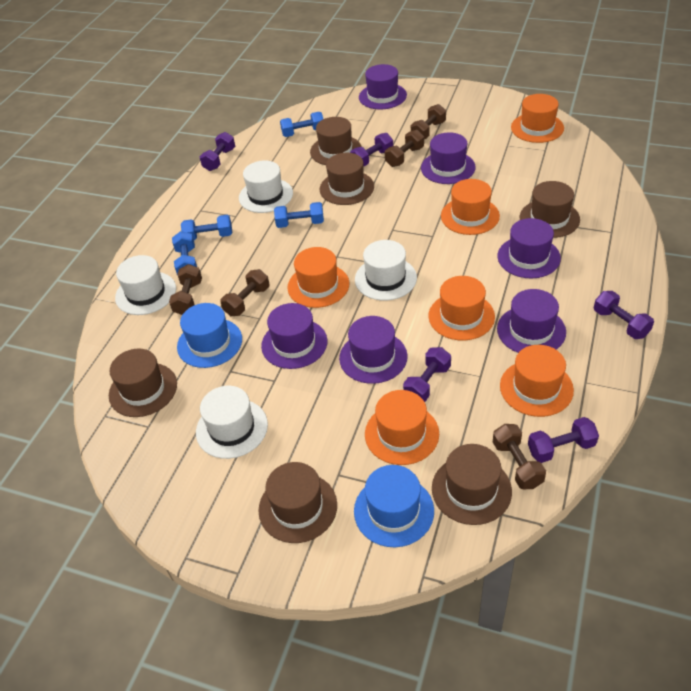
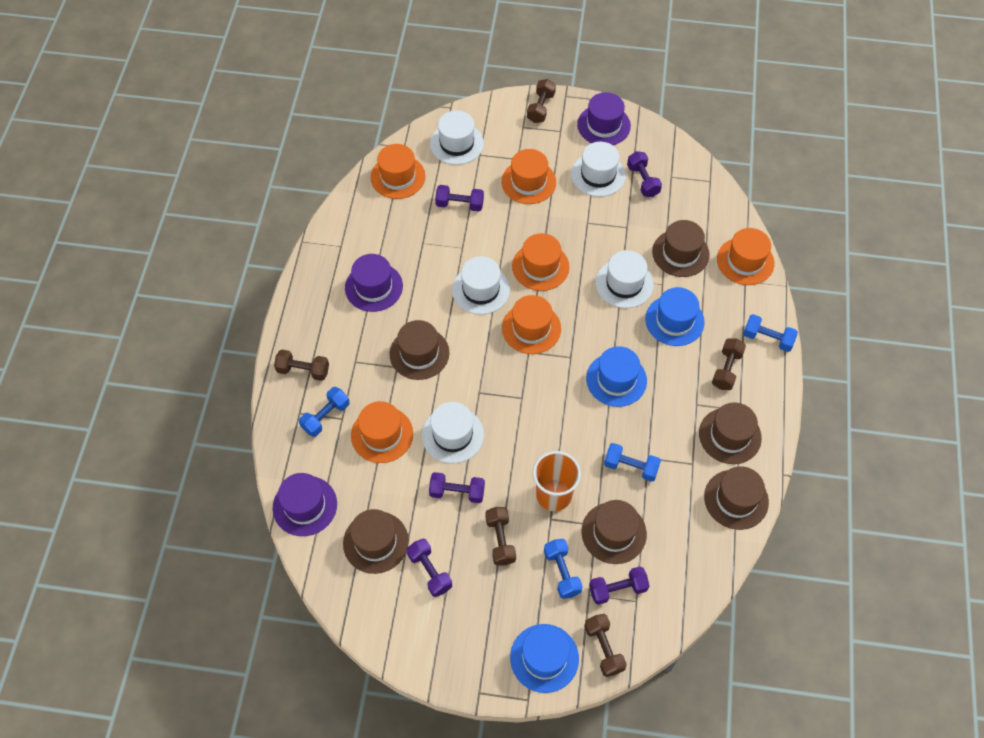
blue hat: 2 -> 3
orange cup: 0 -> 1
purple hat: 6 -> 3
white hat: 4 -> 5

